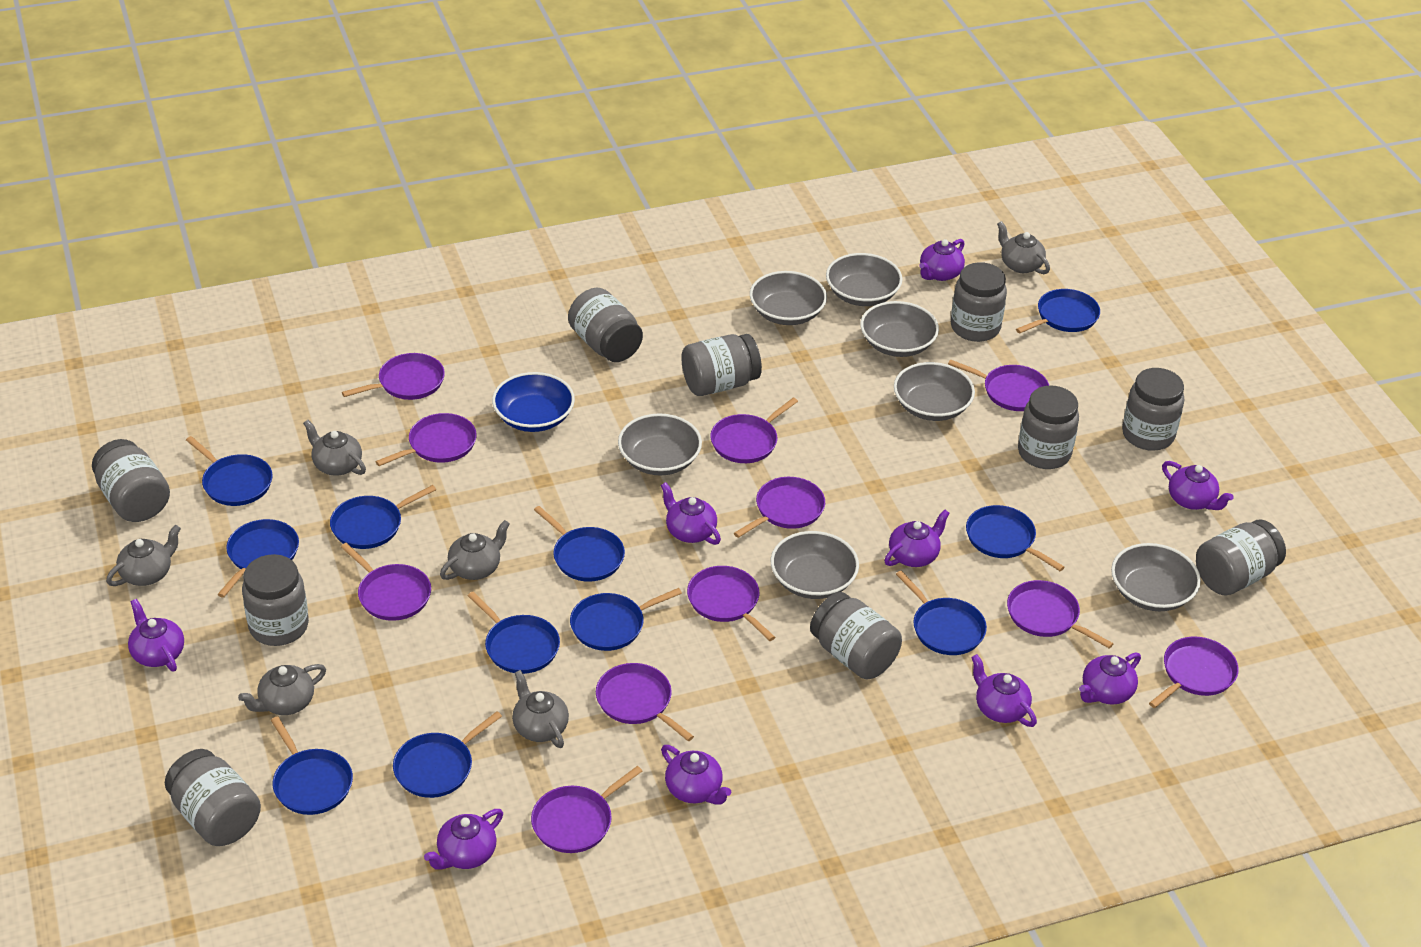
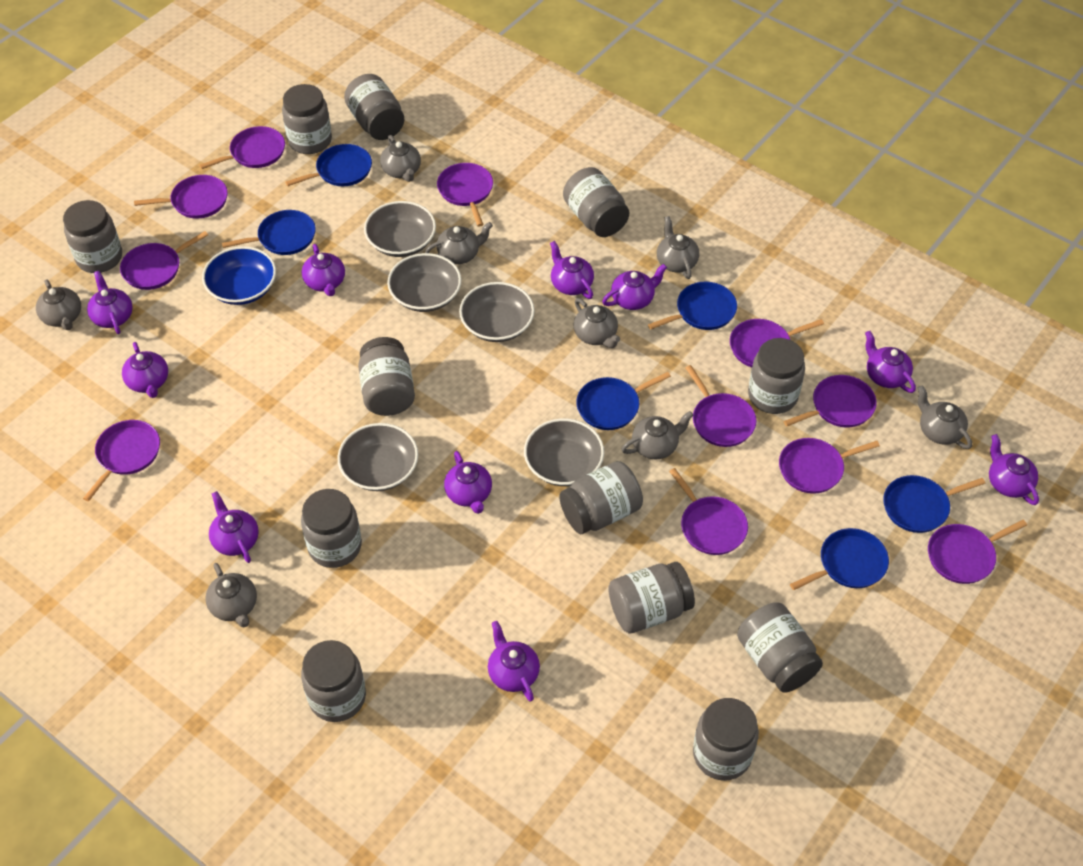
blue pan: 11 -> 6
grey bowl: 7 -> 5
grey jar: 10 -> 12
grey teapot: 6 -> 8
purple teapot: 9 -> 10

